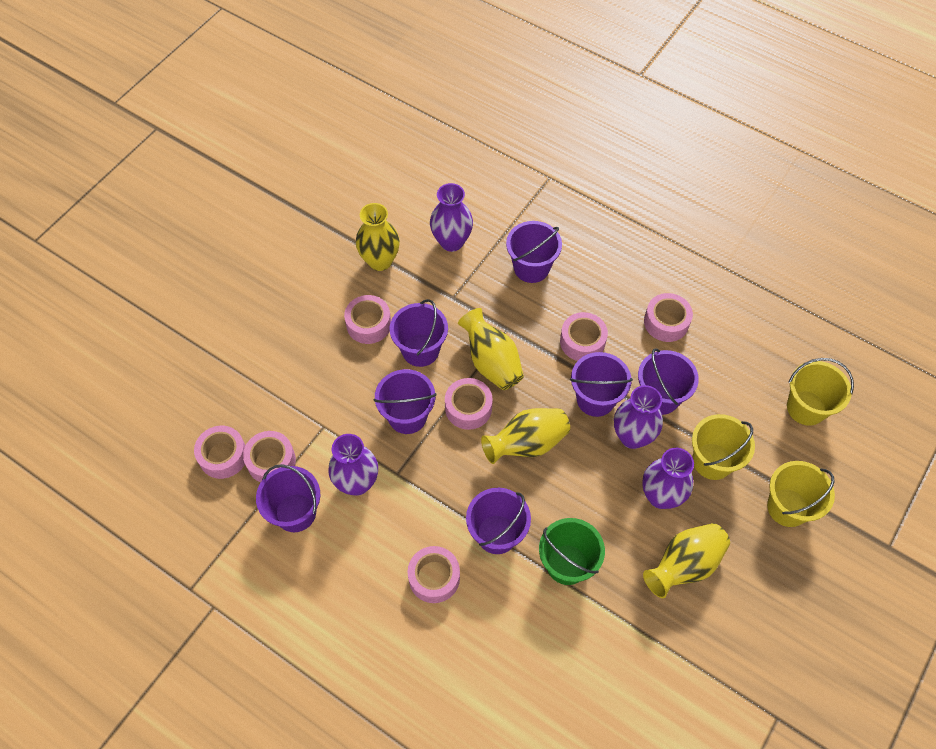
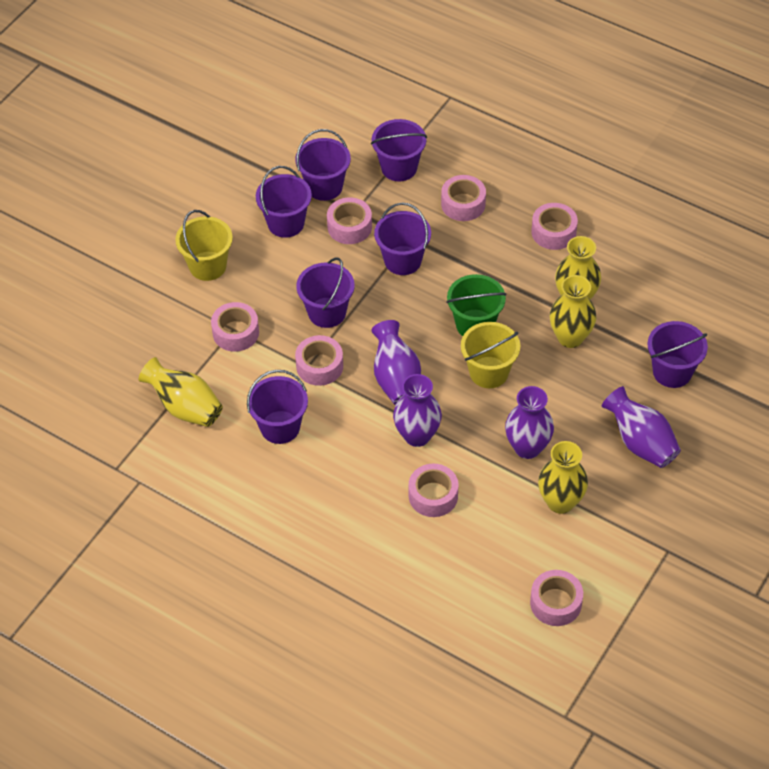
yellow bucket: 3 -> 2

